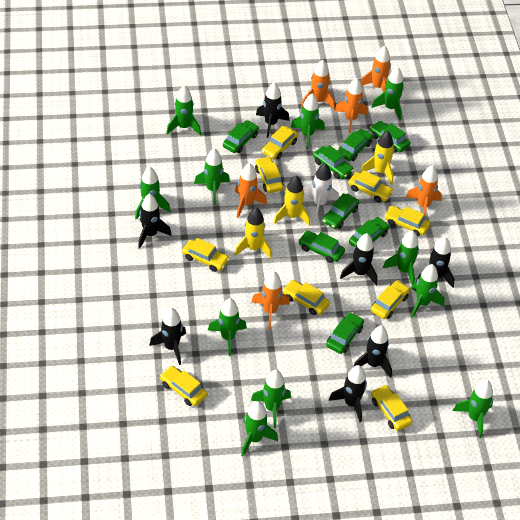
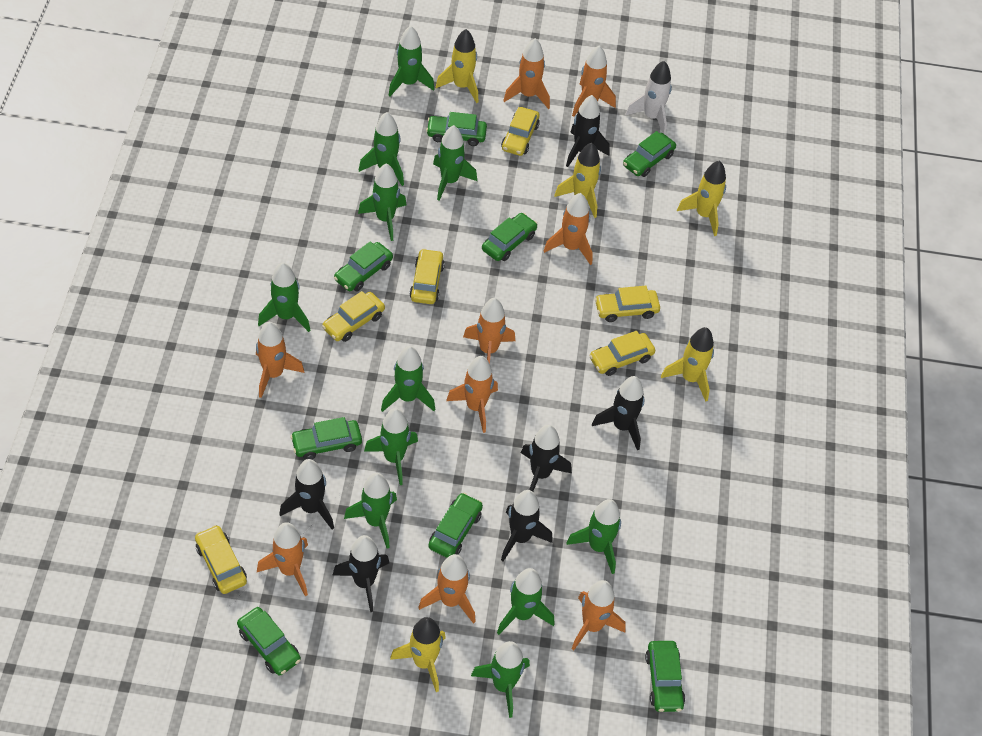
black rocket: 7 -> 6
orange rocket: 6 -> 9
yellow car: 9 -> 6
yellow rocket: 3 -> 5

